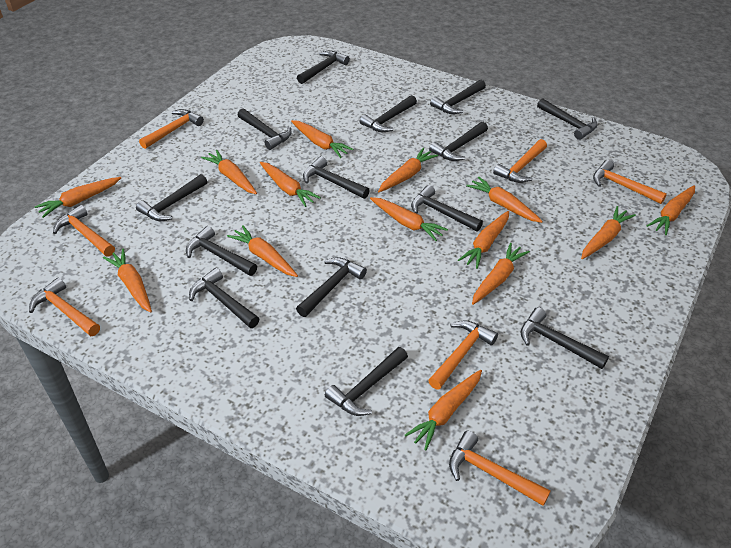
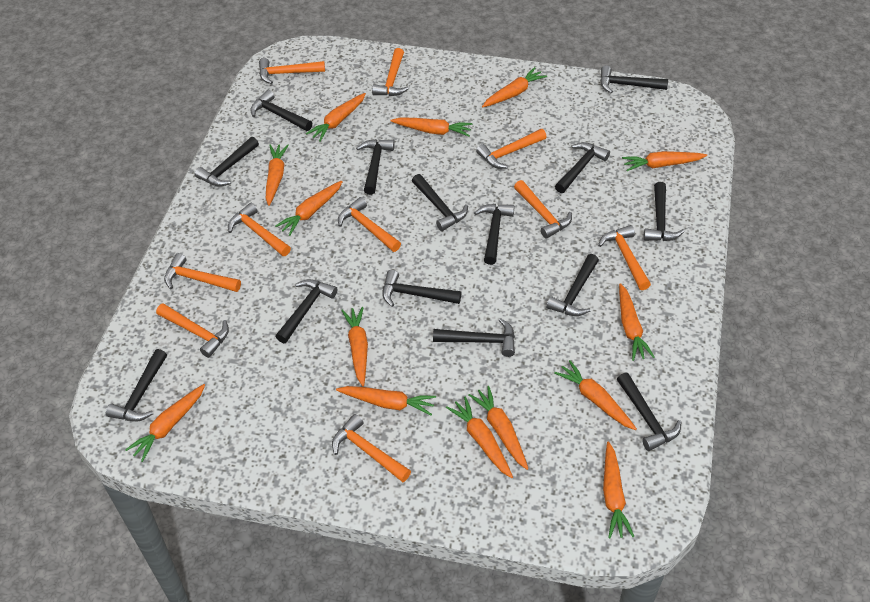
orange hammer: 7 -> 10

